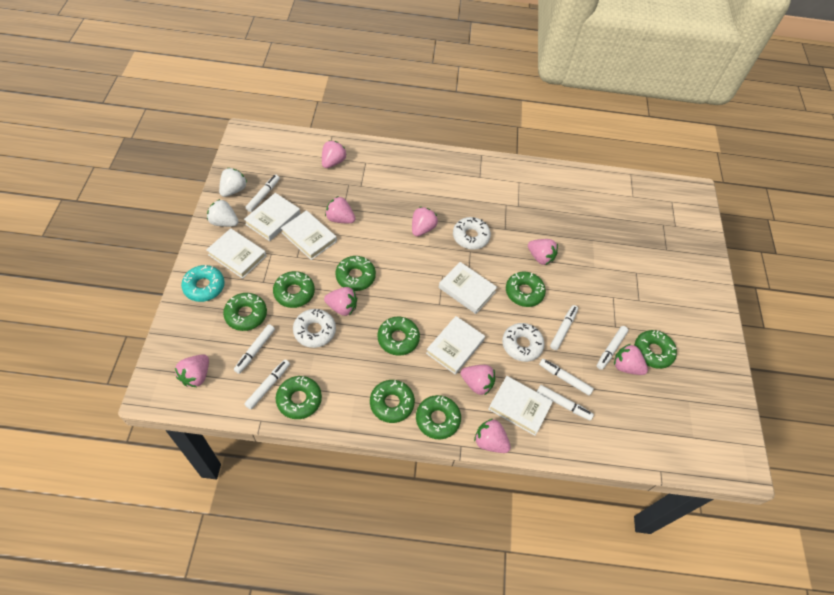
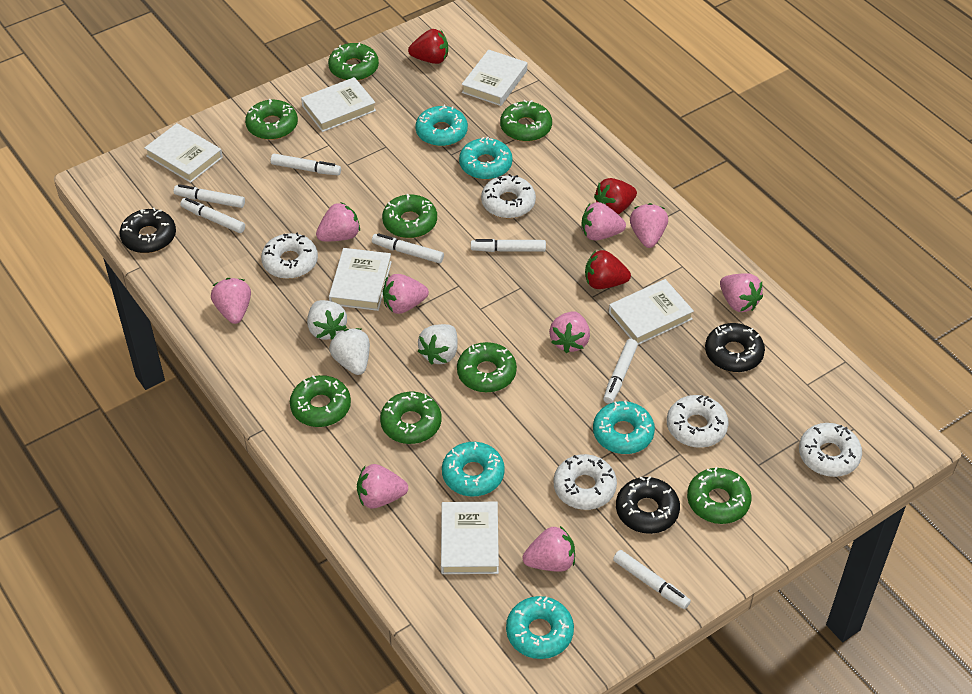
black donut: 0 -> 3
green donut: 9 -> 8
red strawberry: 0 -> 3
turquoise donut: 1 -> 5
white donut: 3 -> 5
white strawberry: 2 -> 3

